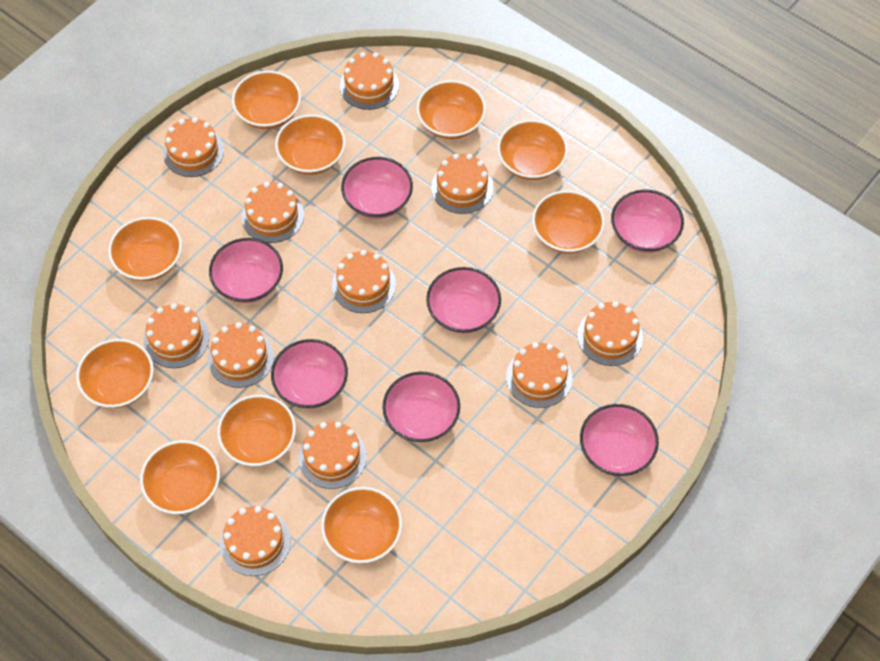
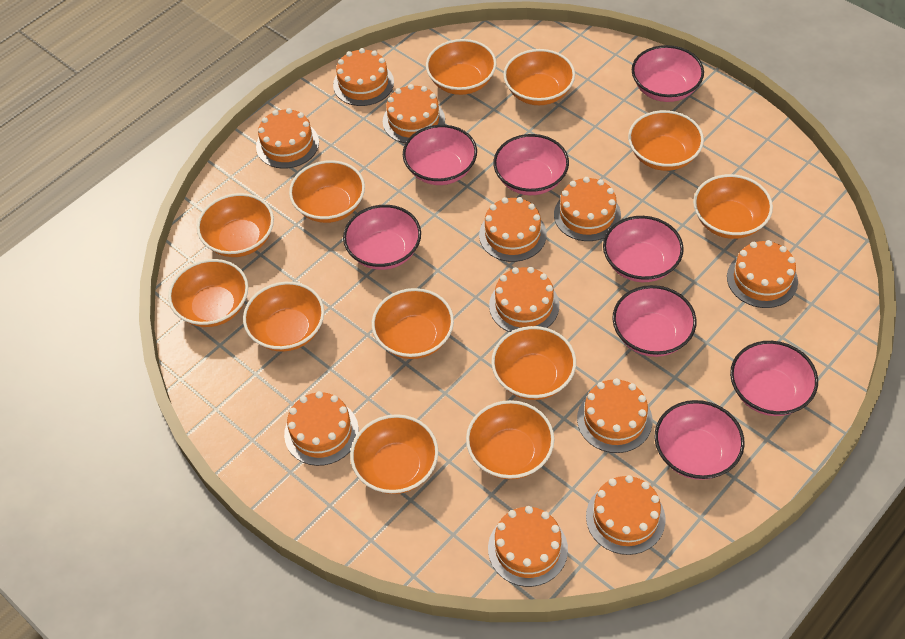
orange bowl: 10 -> 12
pink bowl: 7 -> 8

